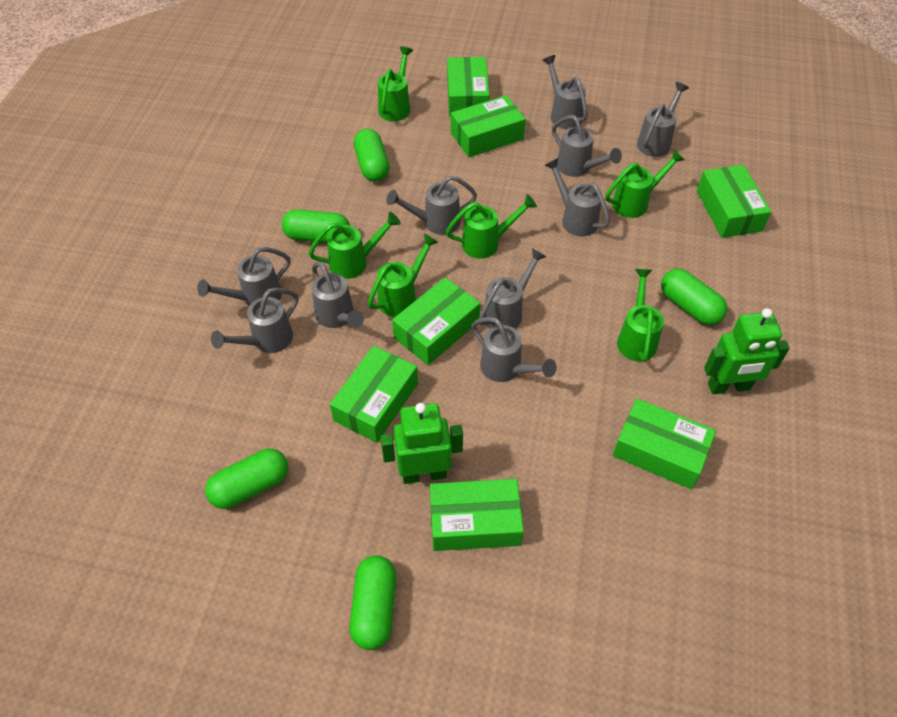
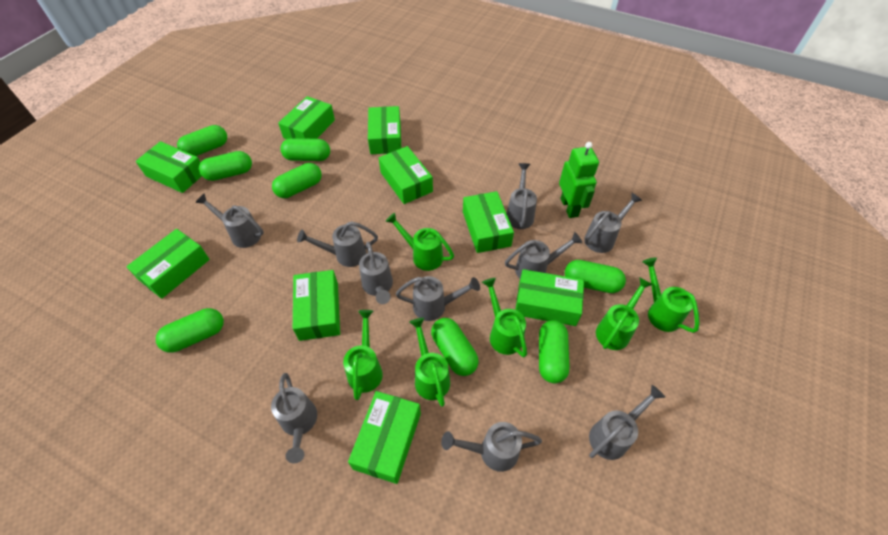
green box: 7 -> 9
green capsule: 5 -> 8
green robot: 2 -> 1

